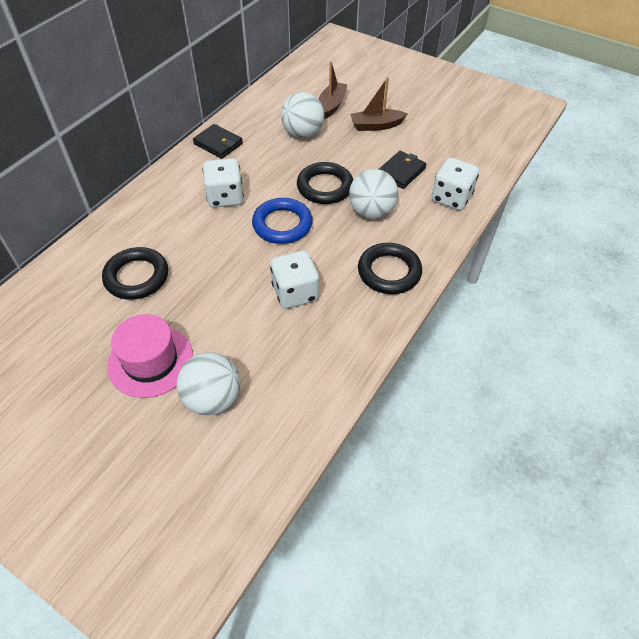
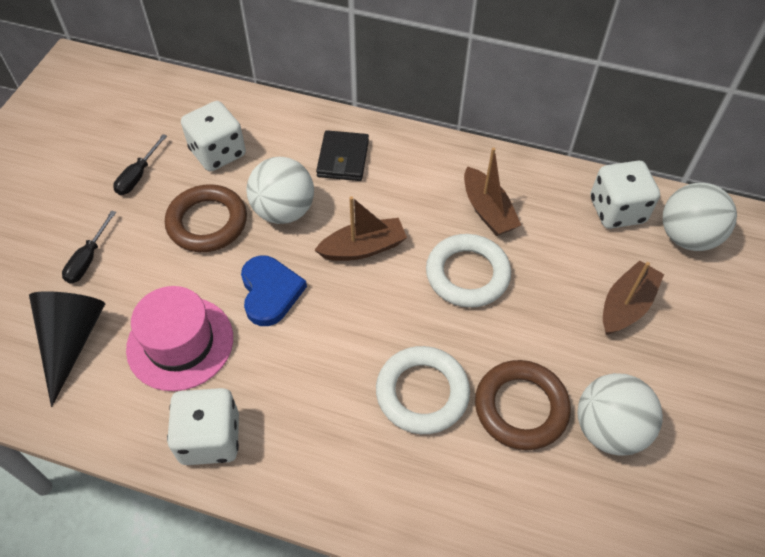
black cone: 0 -> 1
black ring: 3 -> 0
black screwdriver: 0 -> 2
black wallet: 2 -> 1
blue heart: 0 -> 1
blue ring: 1 -> 0
brown boat: 2 -> 3
brown ring: 0 -> 2
white ring: 0 -> 2

